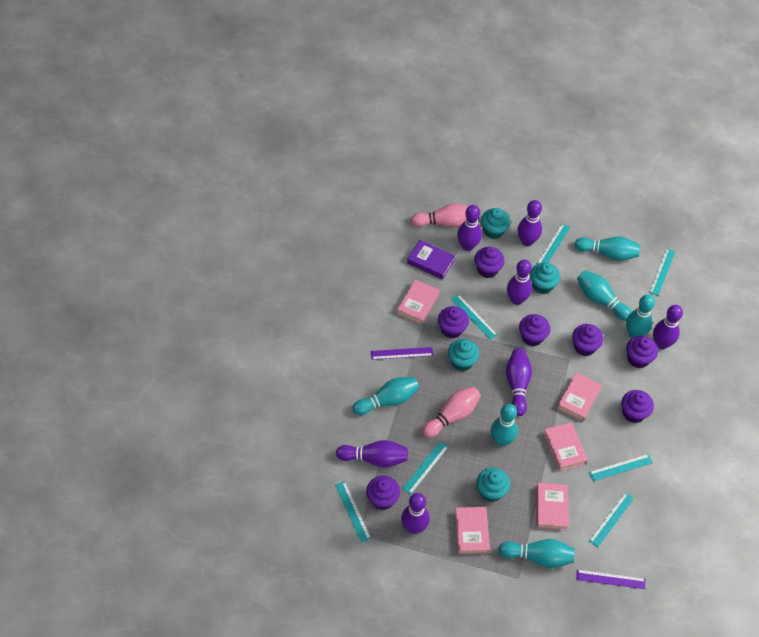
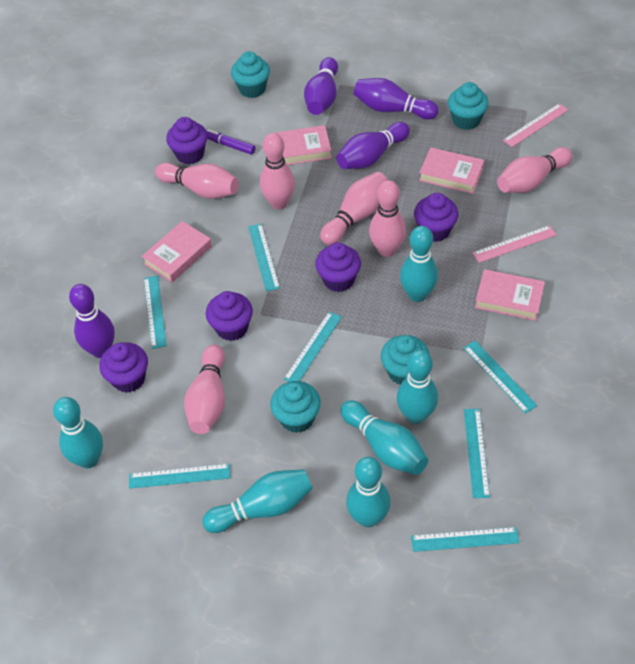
pink book: 5 -> 4
pink bowling pin: 2 -> 6
pink ruler: 0 -> 2
purple book: 1 -> 0
purple bowling pin: 7 -> 4
purple cupcake: 7 -> 5
purple marker: 0 -> 1
purple ruler: 2 -> 0

